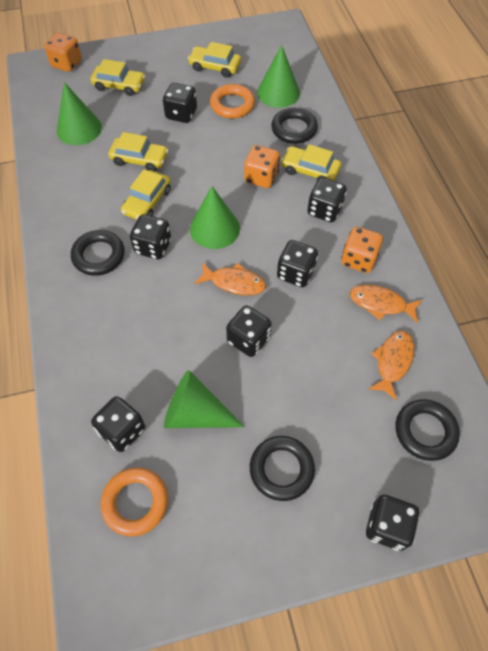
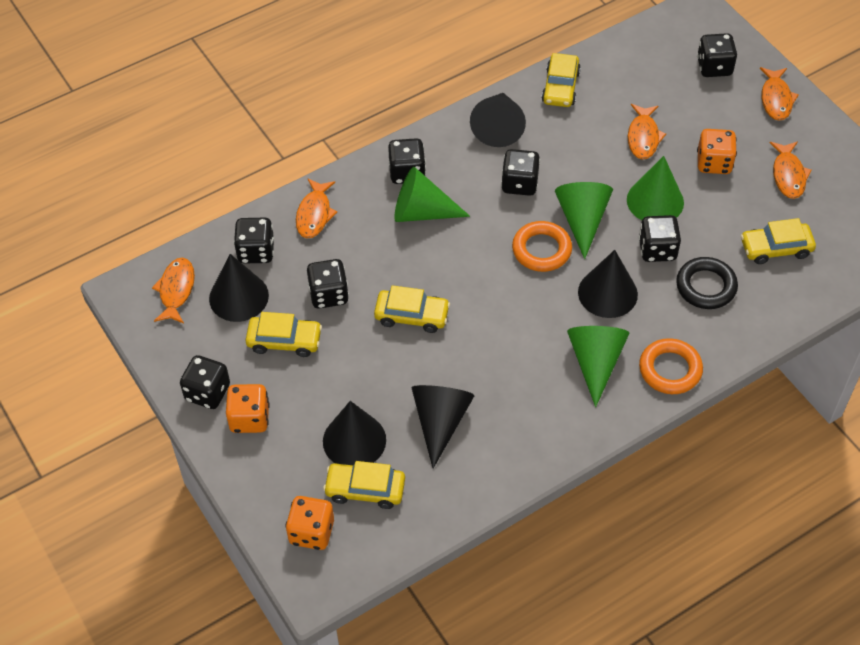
black cone: 0 -> 5
black ring: 4 -> 1
orange fish: 3 -> 5

